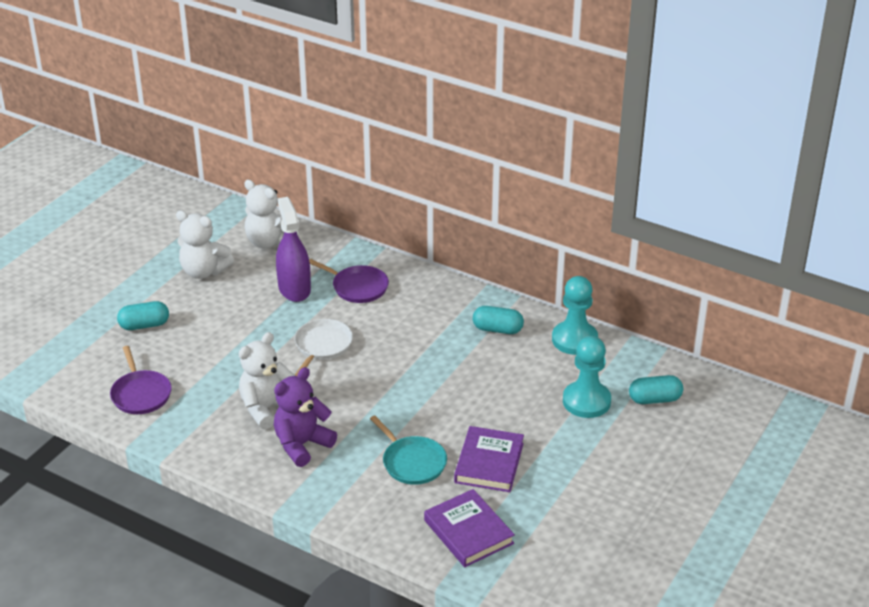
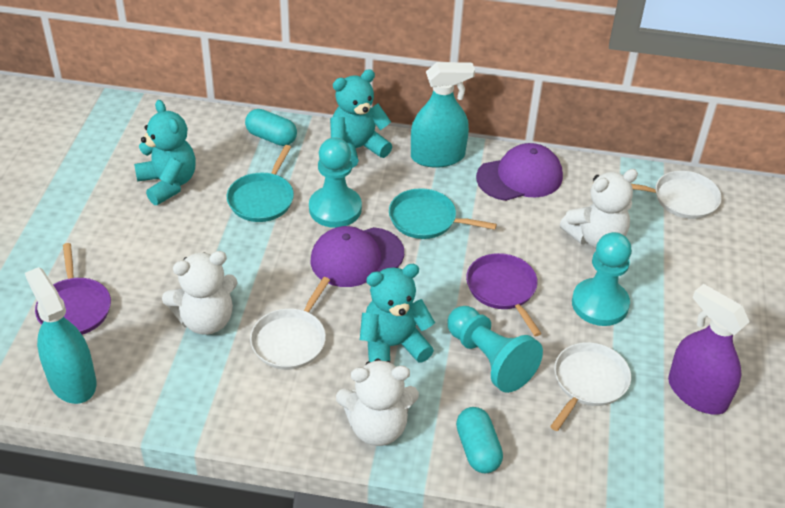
purple book: 2 -> 0
purple cap: 0 -> 2
purple teddy bear: 1 -> 0
turquoise capsule: 3 -> 2
turquoise pan: 1 -> 2
turquoise pawn: 2 -> 3
turquoise spray bottle: 0 -> 2
turquoise teddy bear: 0 -> 3
white pan: 1 -> 3

